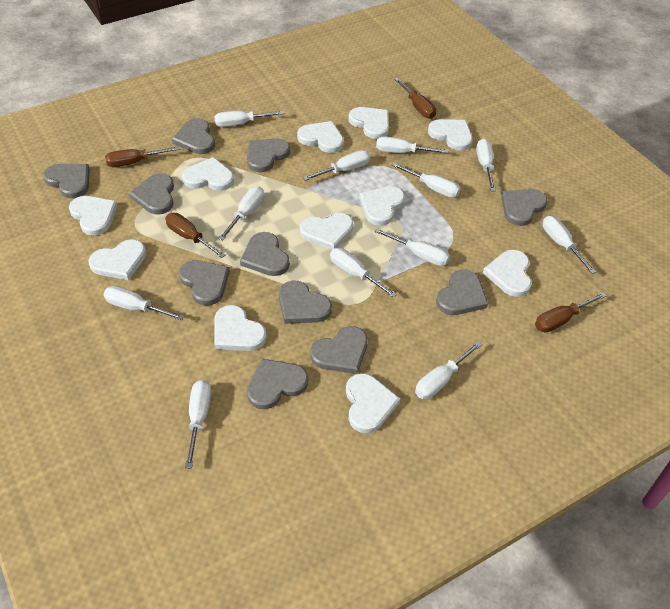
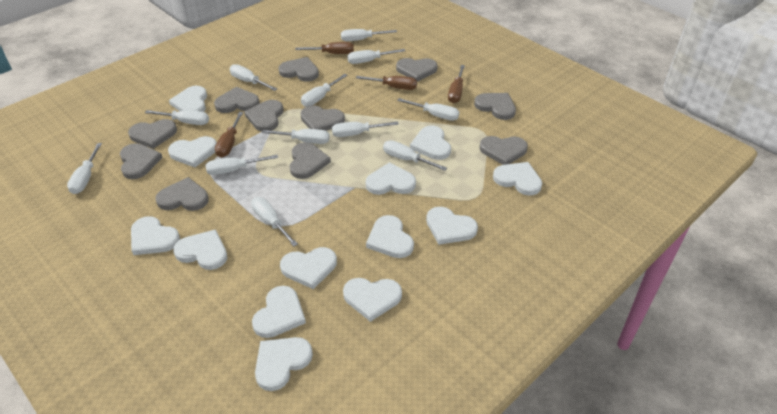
white heart: 11 -> 13

